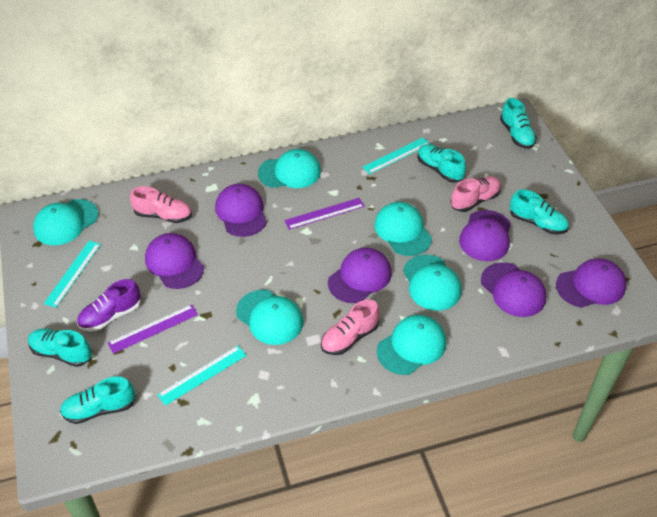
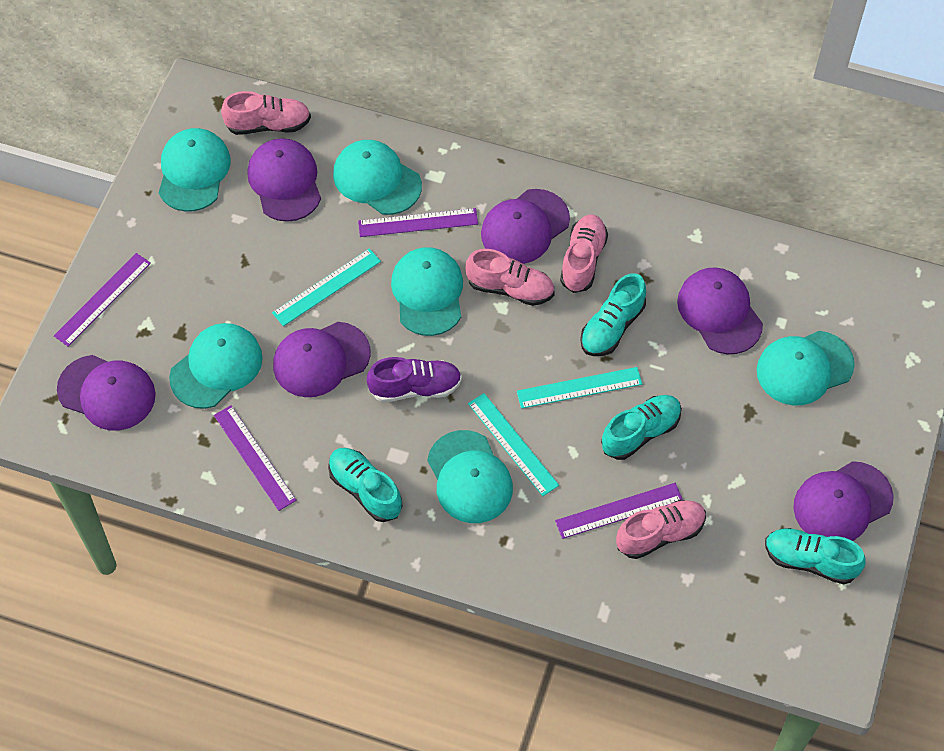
pink shoe: 3 -> 4
purple ruler: 2 -> 4
turquoise shoe: 5 -> 4

